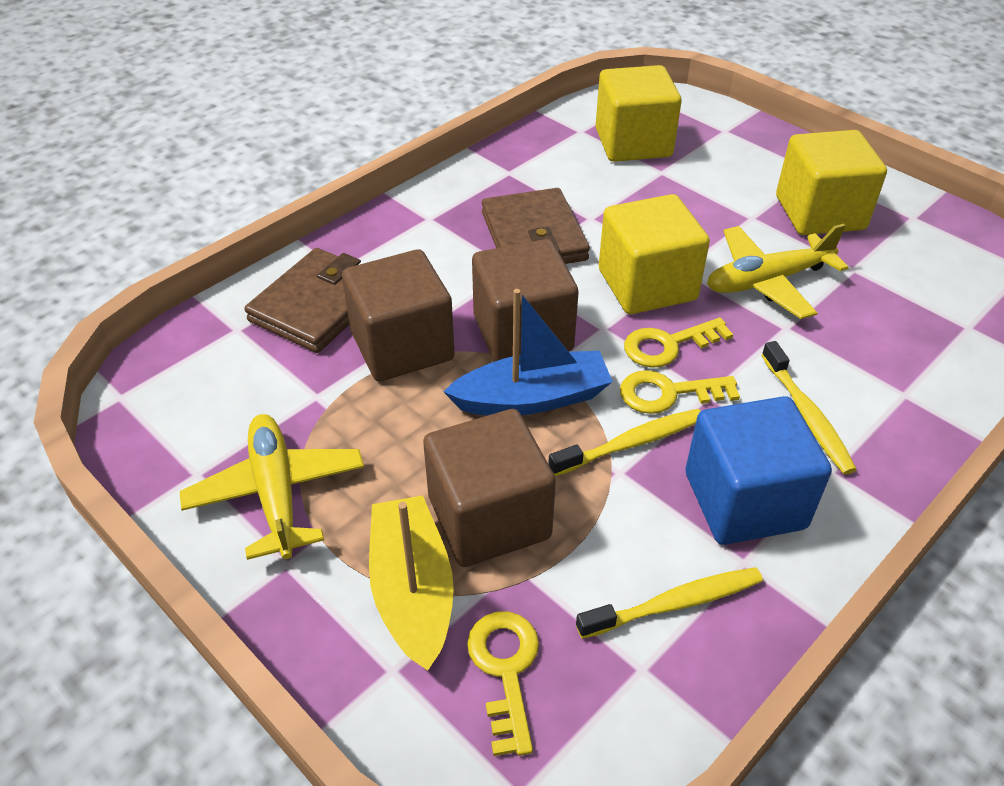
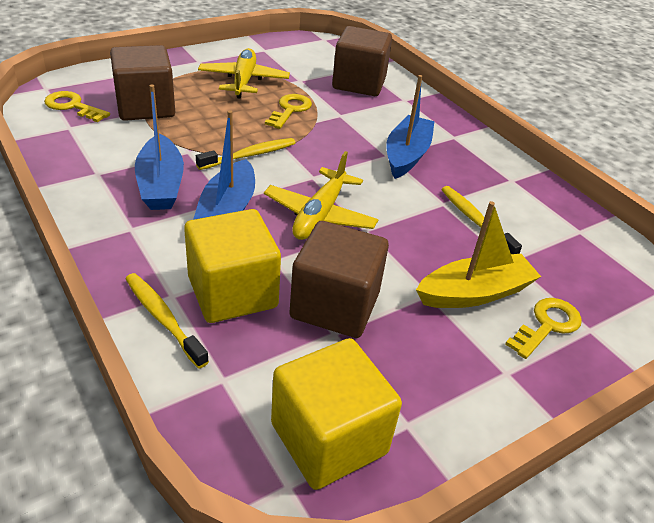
blue boat: 1 -> 3
blue cube: 1 -> 0
brown wallet: 2 -> 0
yellow cube: 3 -> 2

